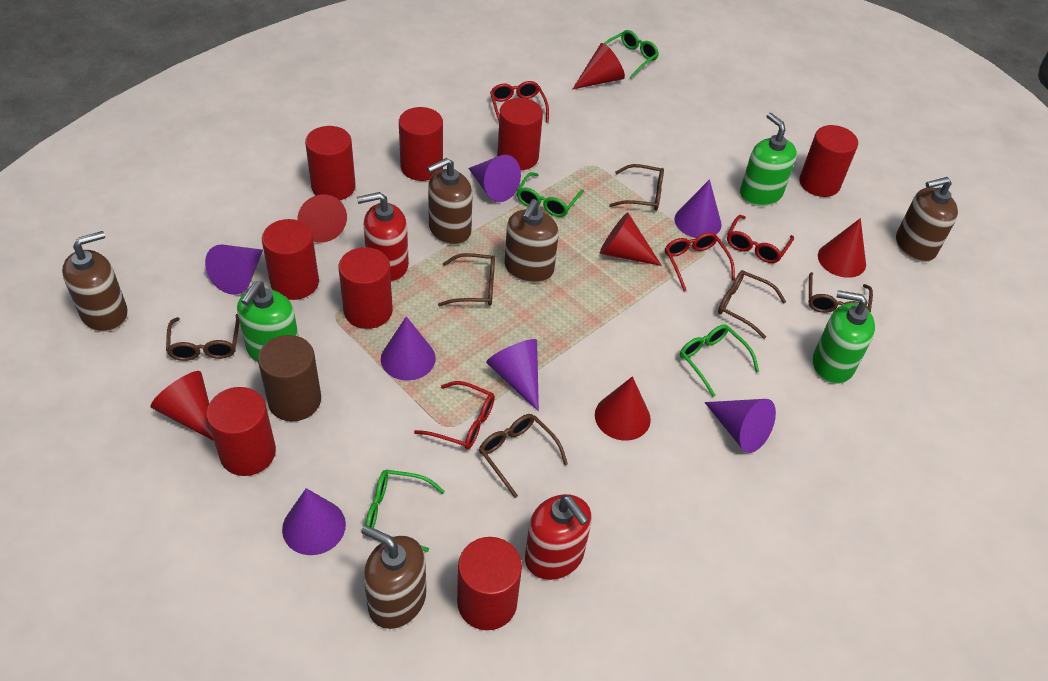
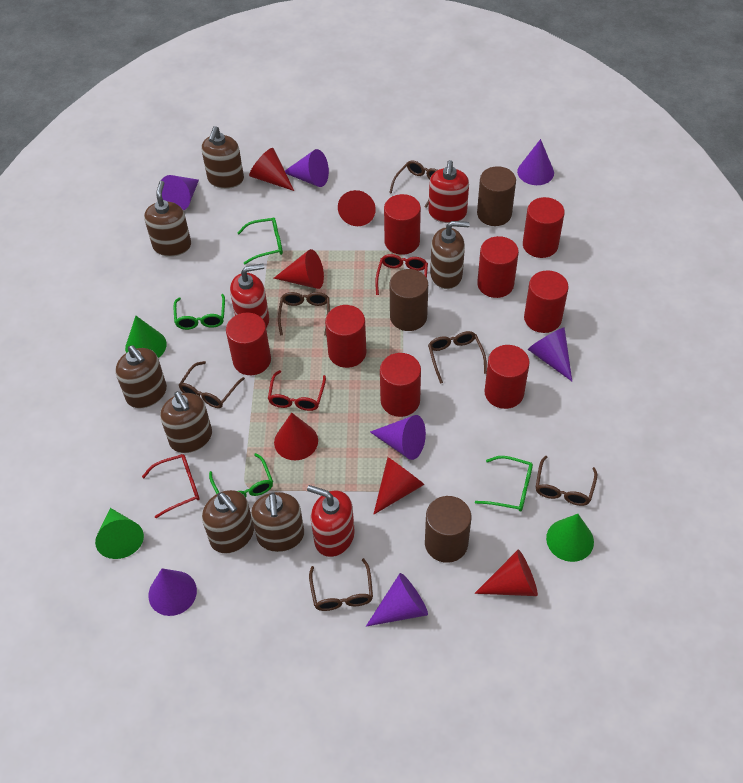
brown cylinder: 1 -> 3
brown soap dispenser: 5 -> 7
green cone: 0 -> 3
green soap dispenser: 3 -> 0
red glasses: 4 -> 3
red soap dispenser: 2 -> 3

